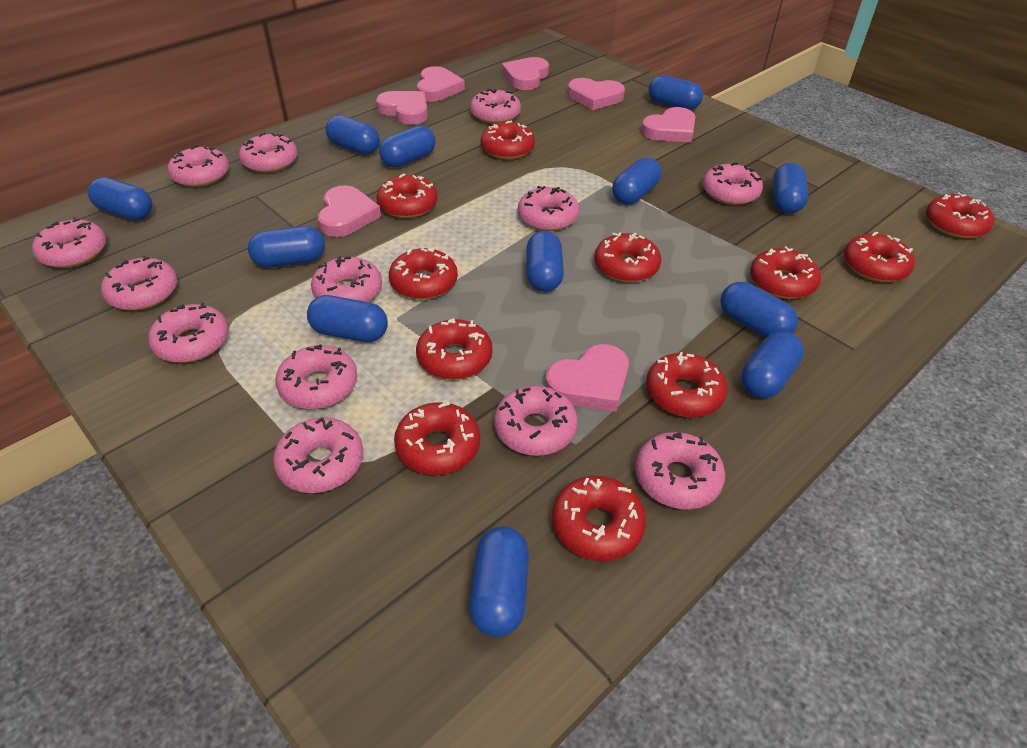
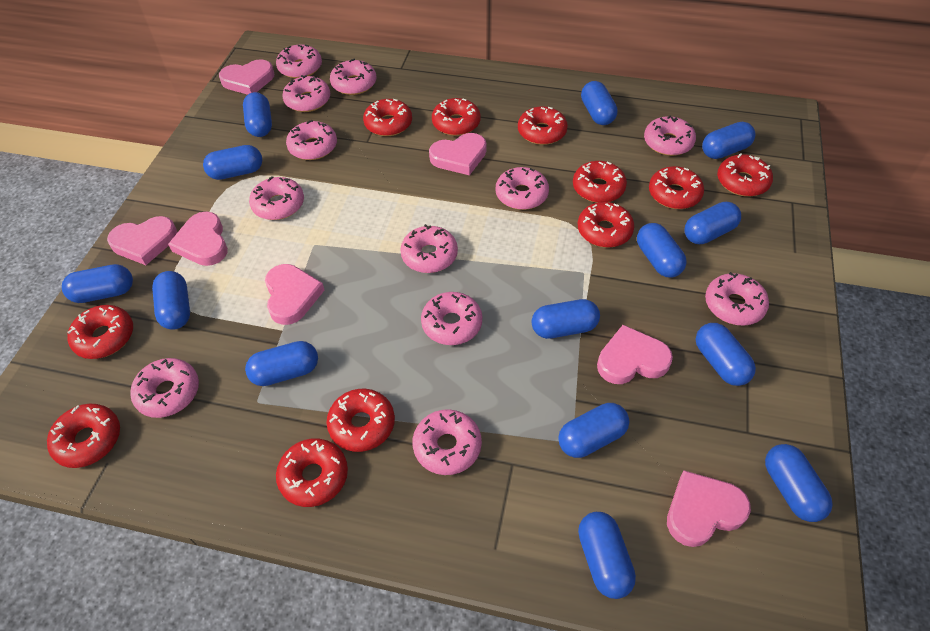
blue capsule: 12 -> 14
pink donut: 13 -> 12

